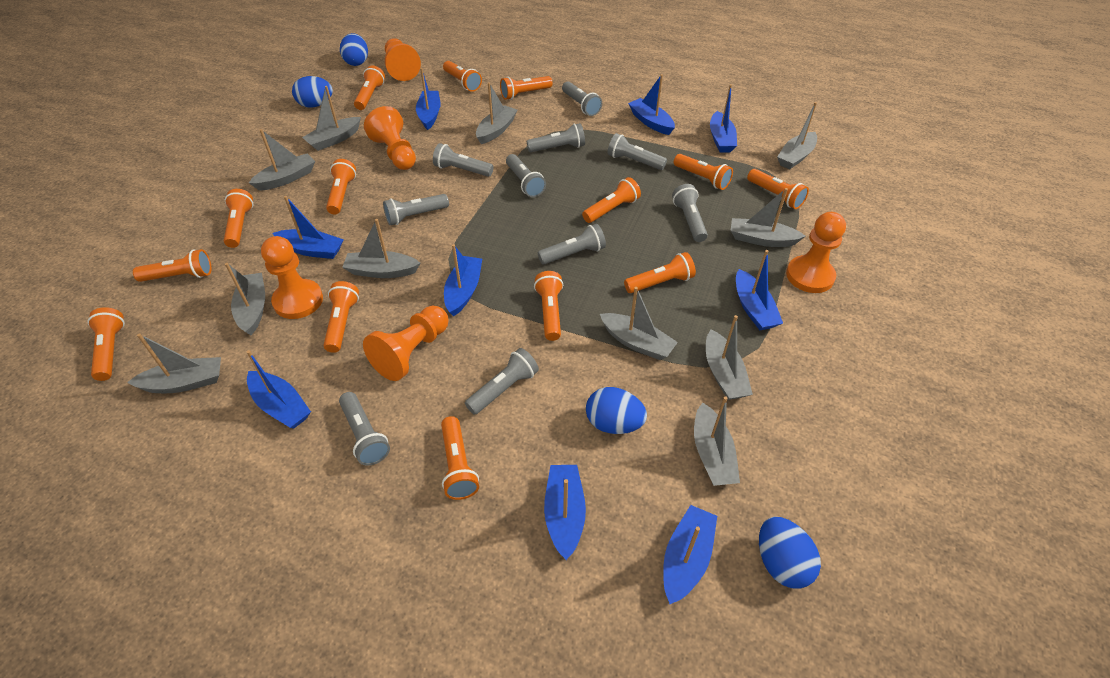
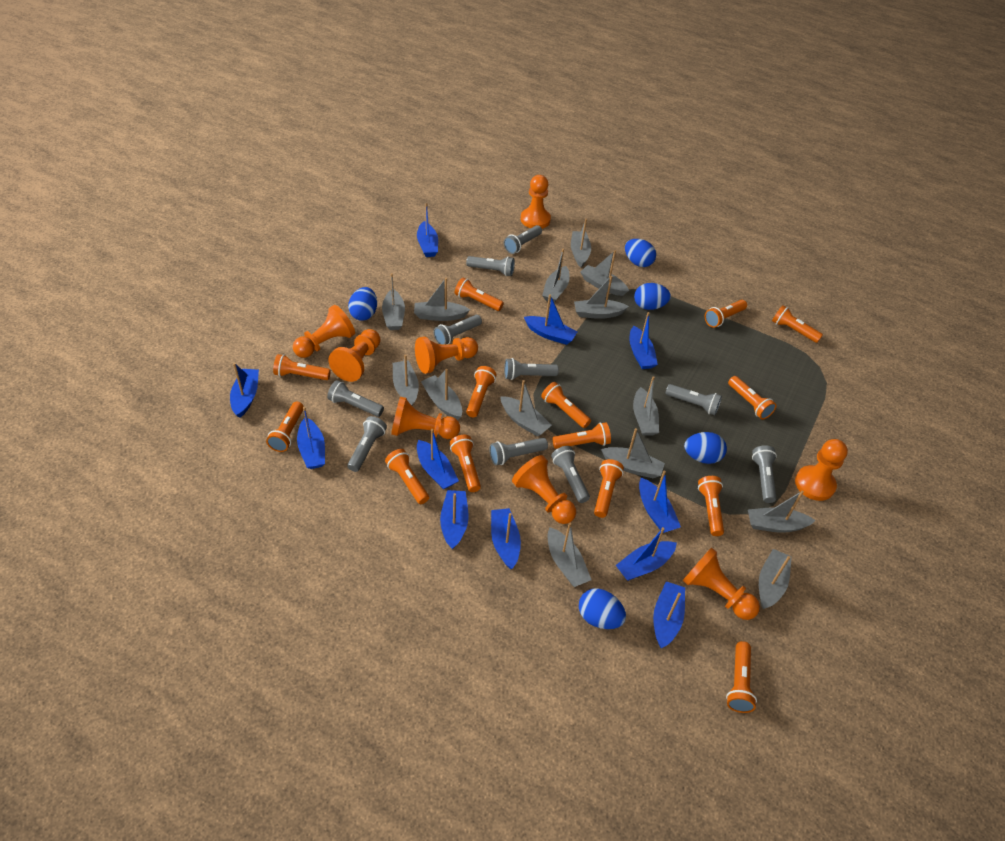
blue boat: 9 -> 11
blue egg: 4 -> 5
grey boat: 11 -> 14
orange pawn: 5 -> 8

